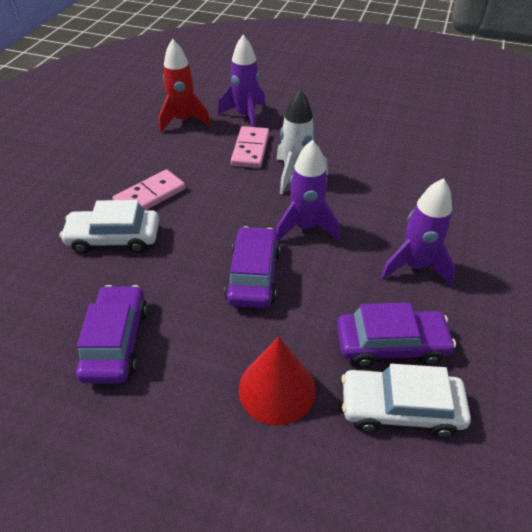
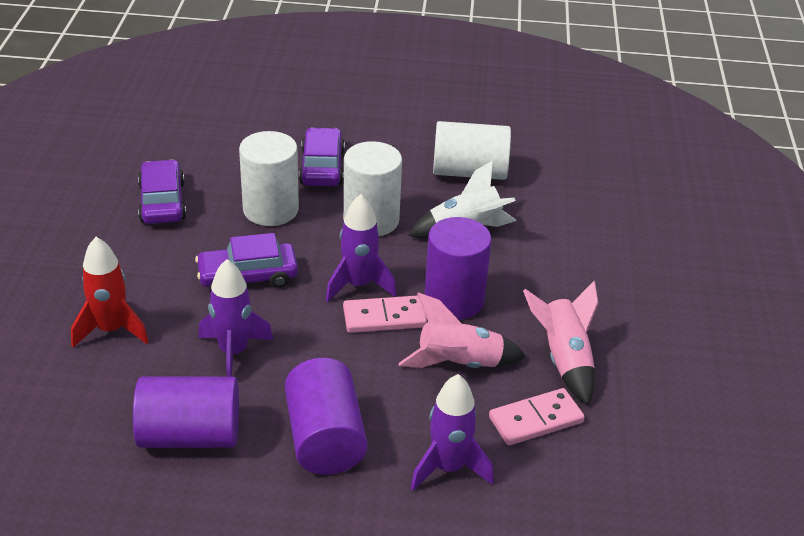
pink rocket: 0 -> 2
purple cylinder: 0 -> 3
red cone: 1 -> 0
white car: 2 -> 0
white cylinder: 0 -> 3

